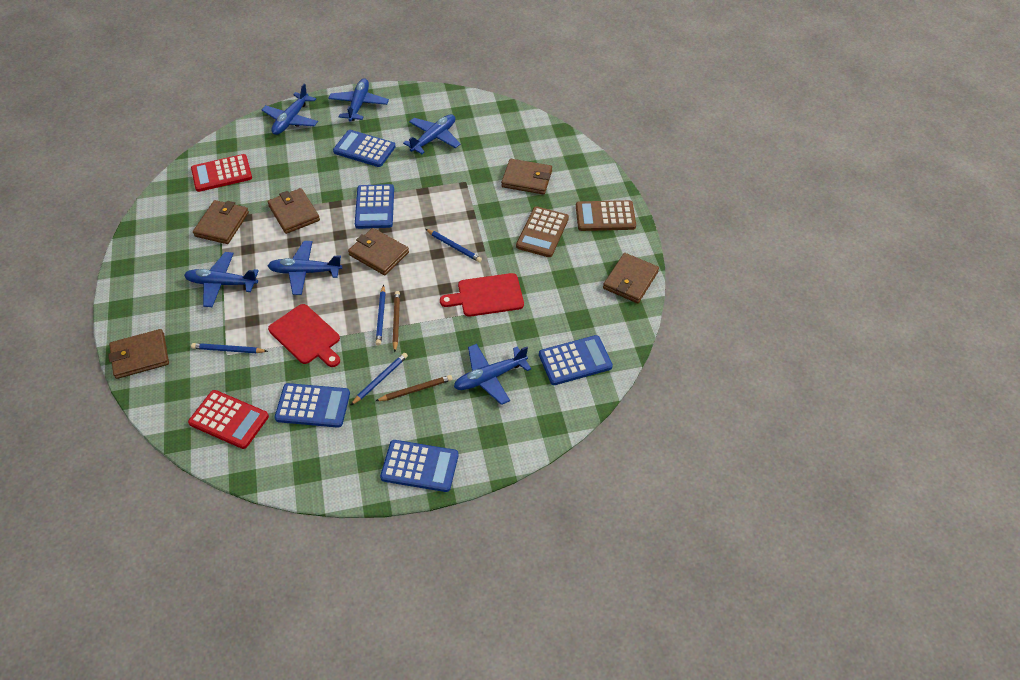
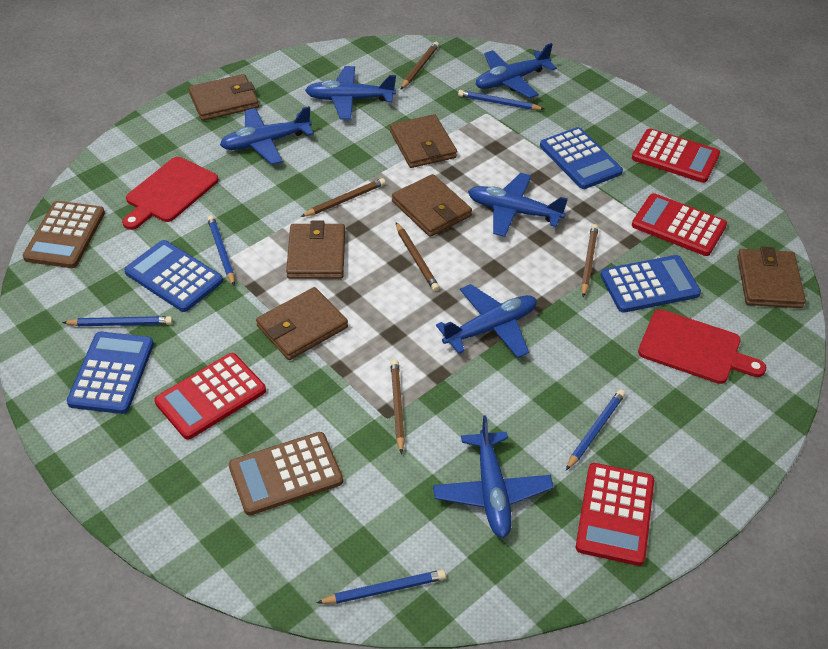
blue calculator: 5 -> 4
blue pencil: 4 -> 5
brown pencil: 2 -> 5
red calculator: 2 -> 4

